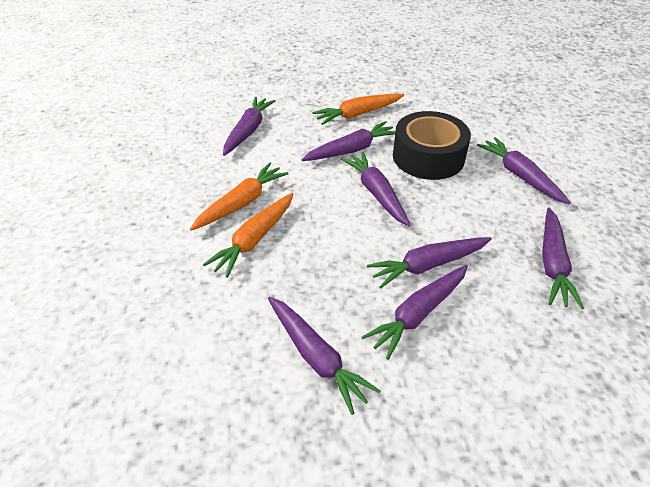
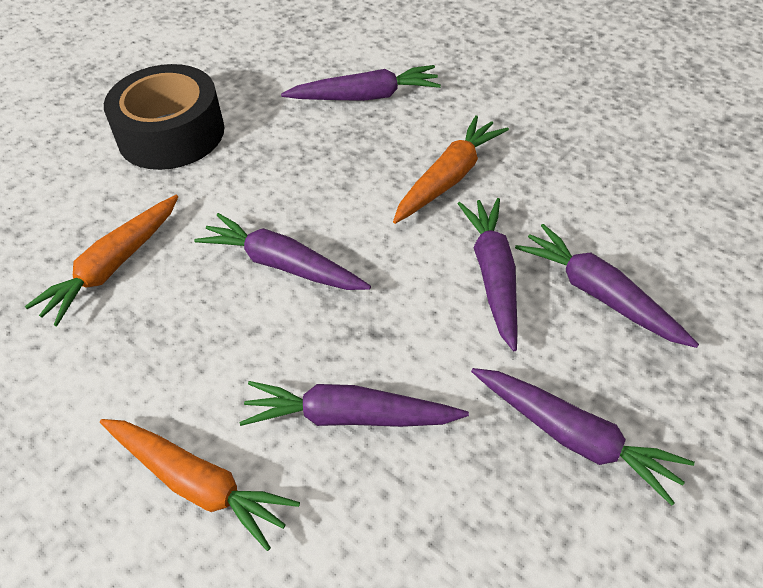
purple carrot: 8 -> 6

